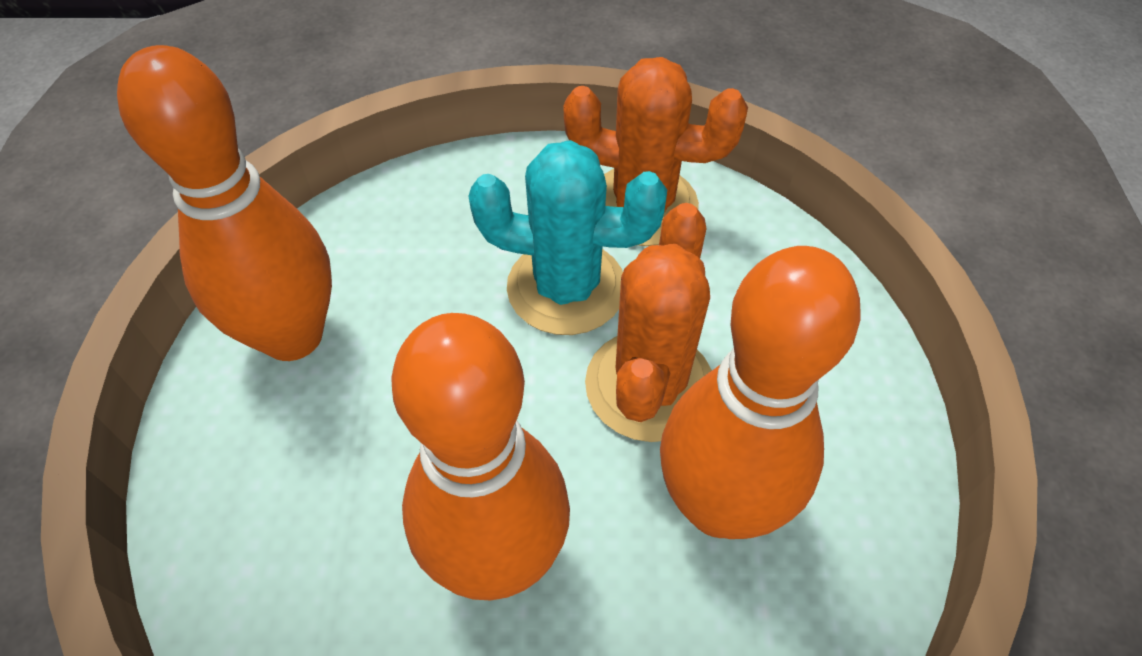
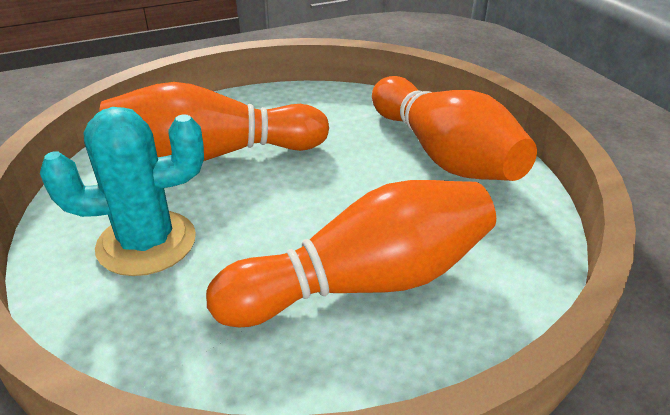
orange cactus: 2 -> 0

